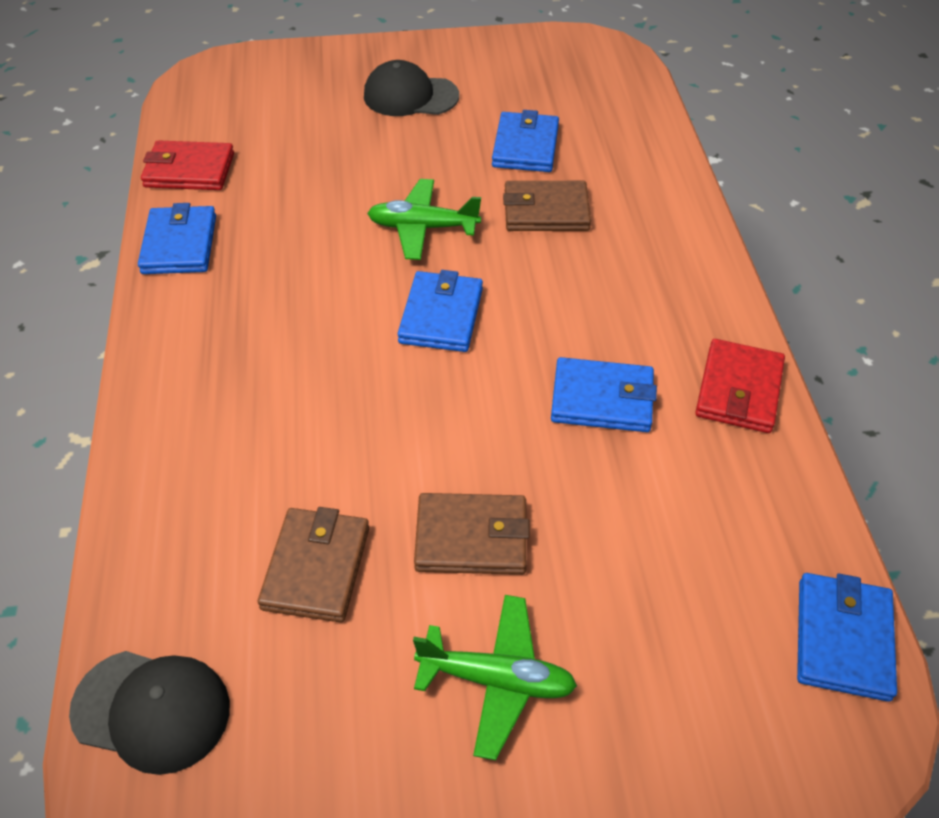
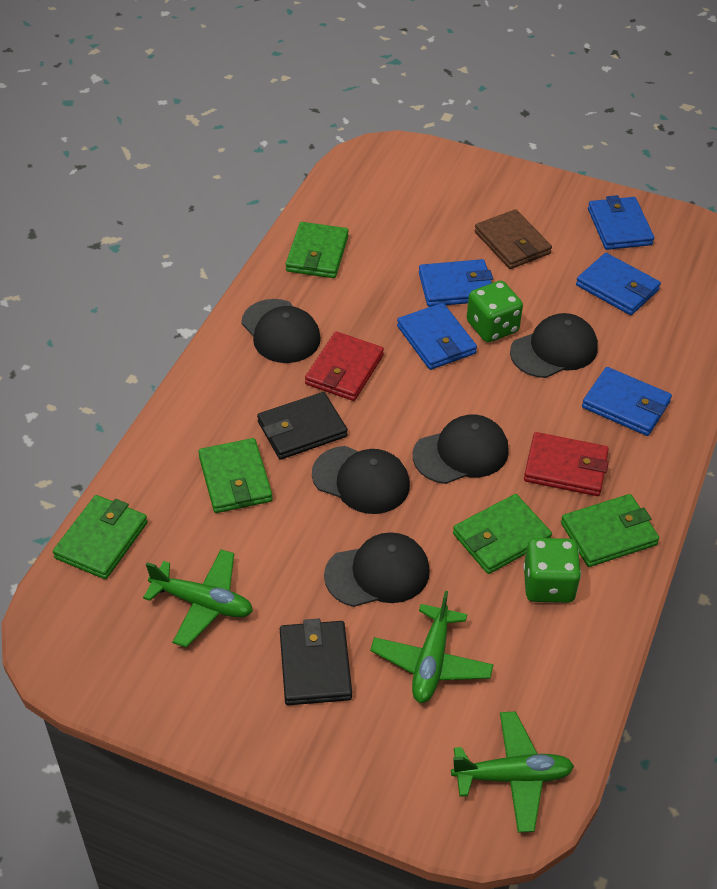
black cap: 2 -> 5
black wallet: 0 -> 2
brown wallet: 3 -> 1
green dice: 0 -> 2
green plane: 2 -> 3
green wallet: 0 -> 5

